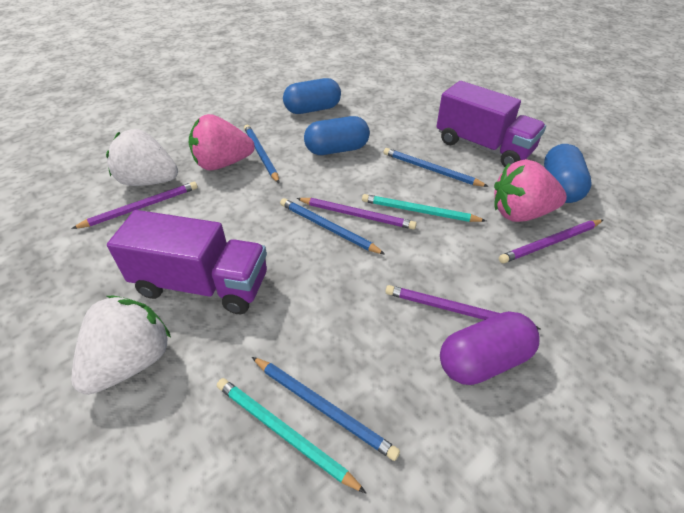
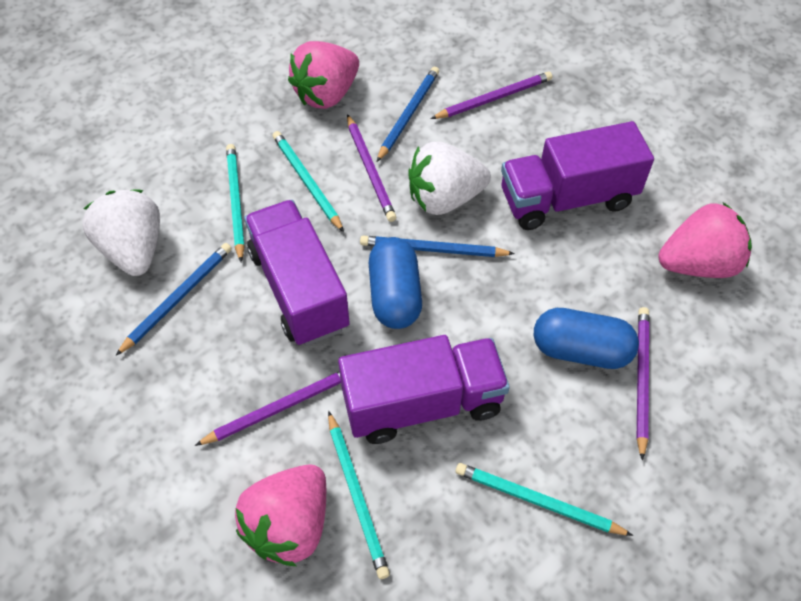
blue capsule: 3 -> 2
blue pencil: 4 -> 3
pink strawberry: 2 -> 3
purple capsule: 1 -> 0
purple truck: 2 -> 3
turquoise pencil: 2 -> 4

